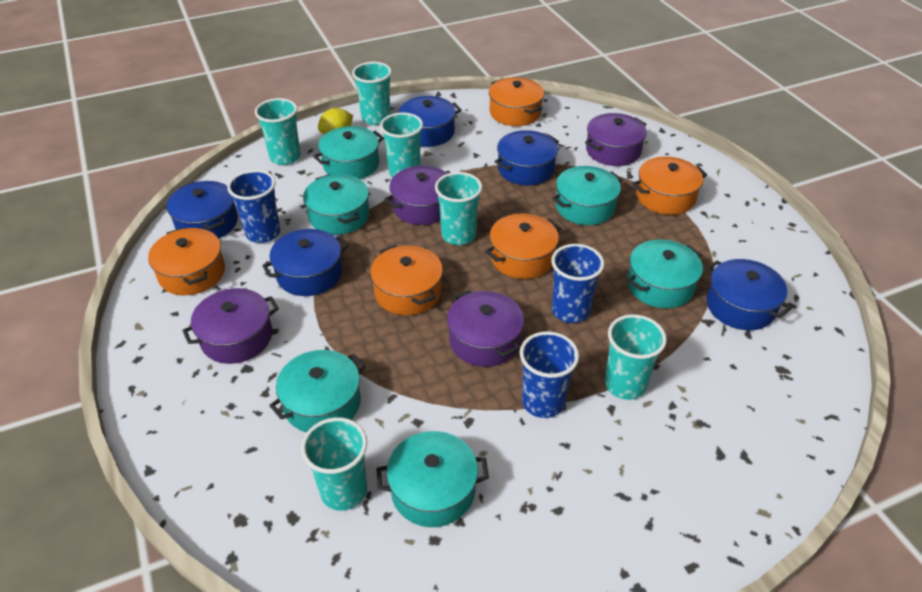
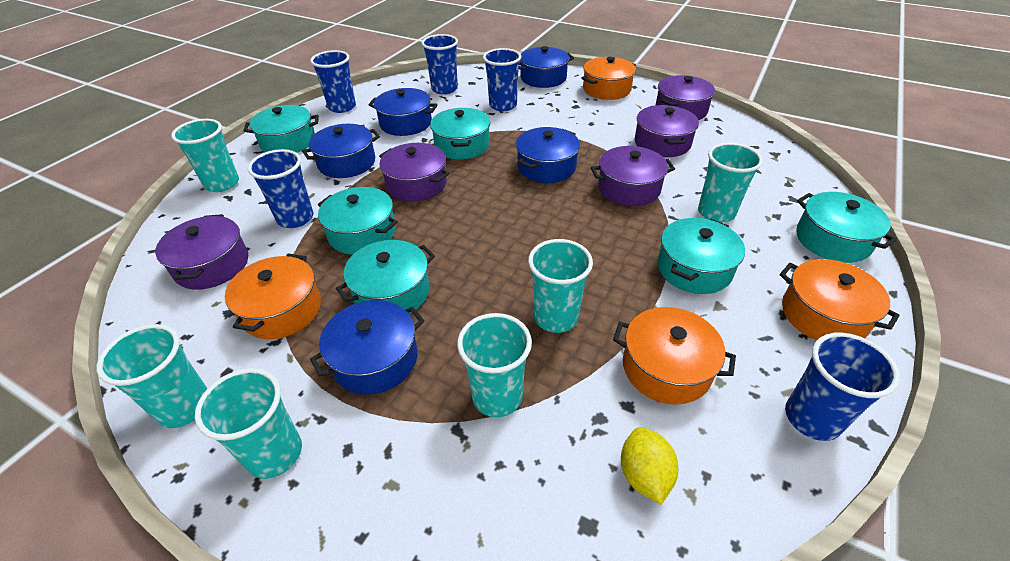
blue cup: 3 -> 5
orange pot: 5 -> 4
purple pot: 4 -> 5

